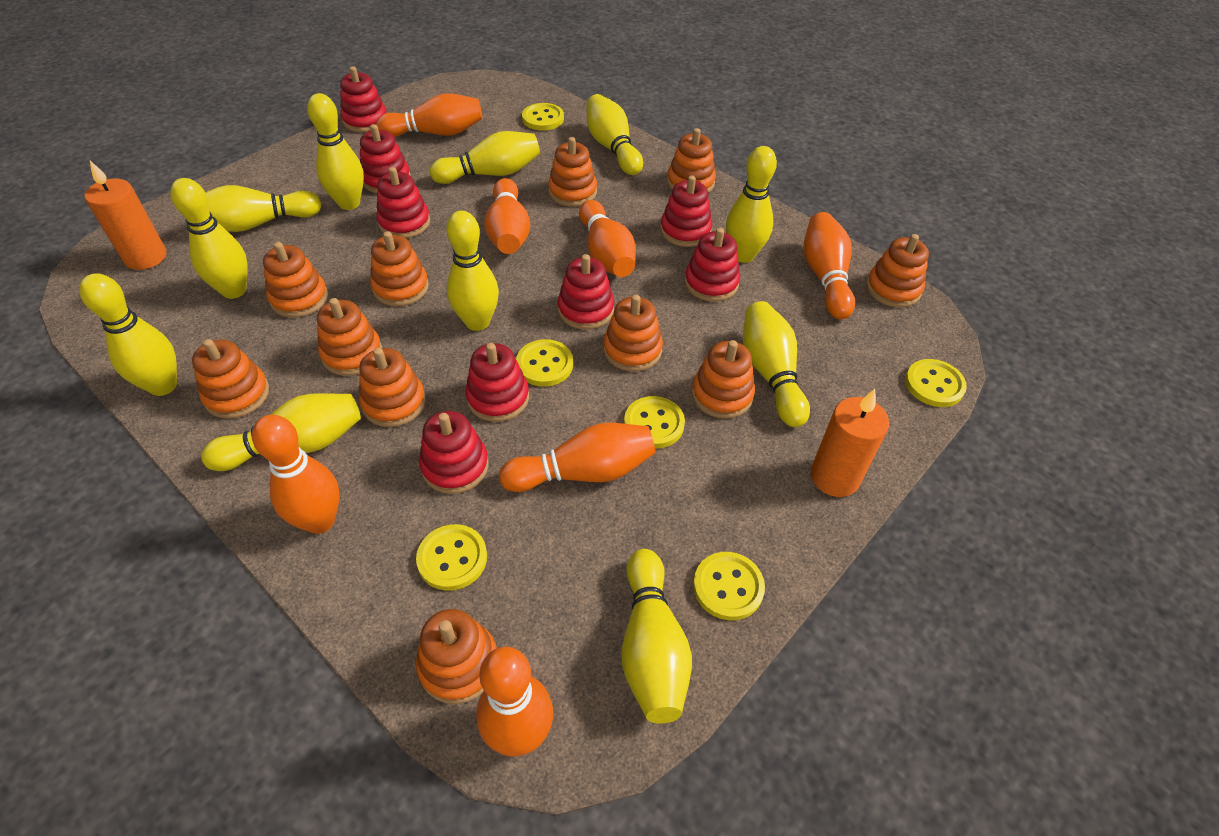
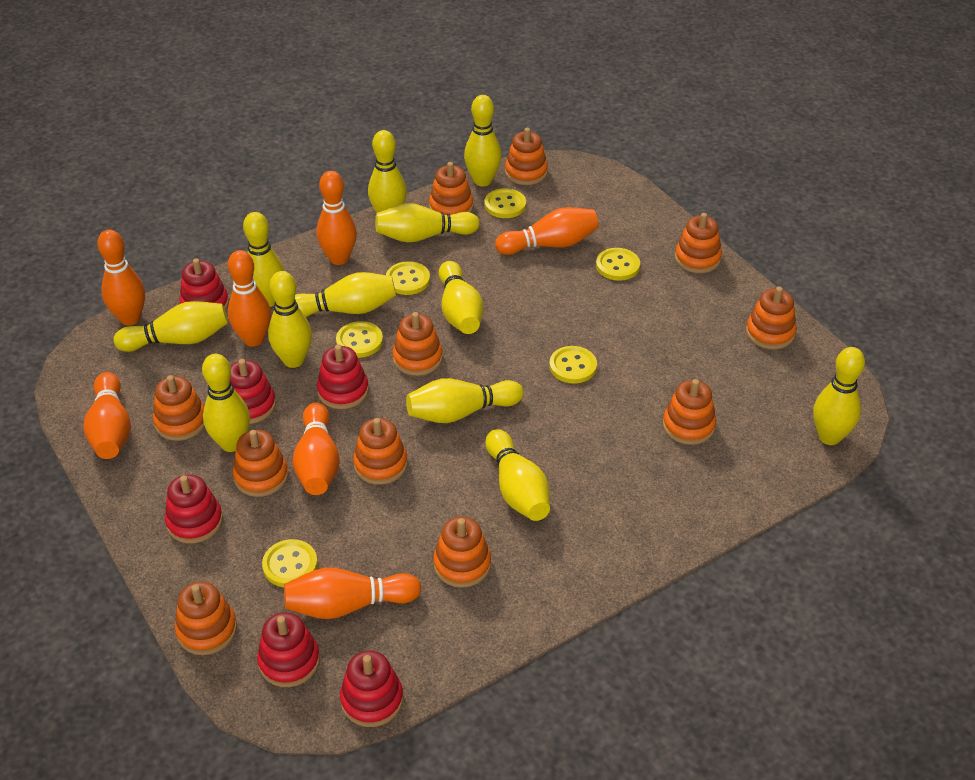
orange candle: 2 -> 0
red stacking toy: 8 -> 6
yellow bowling pin: 11 -> 12

